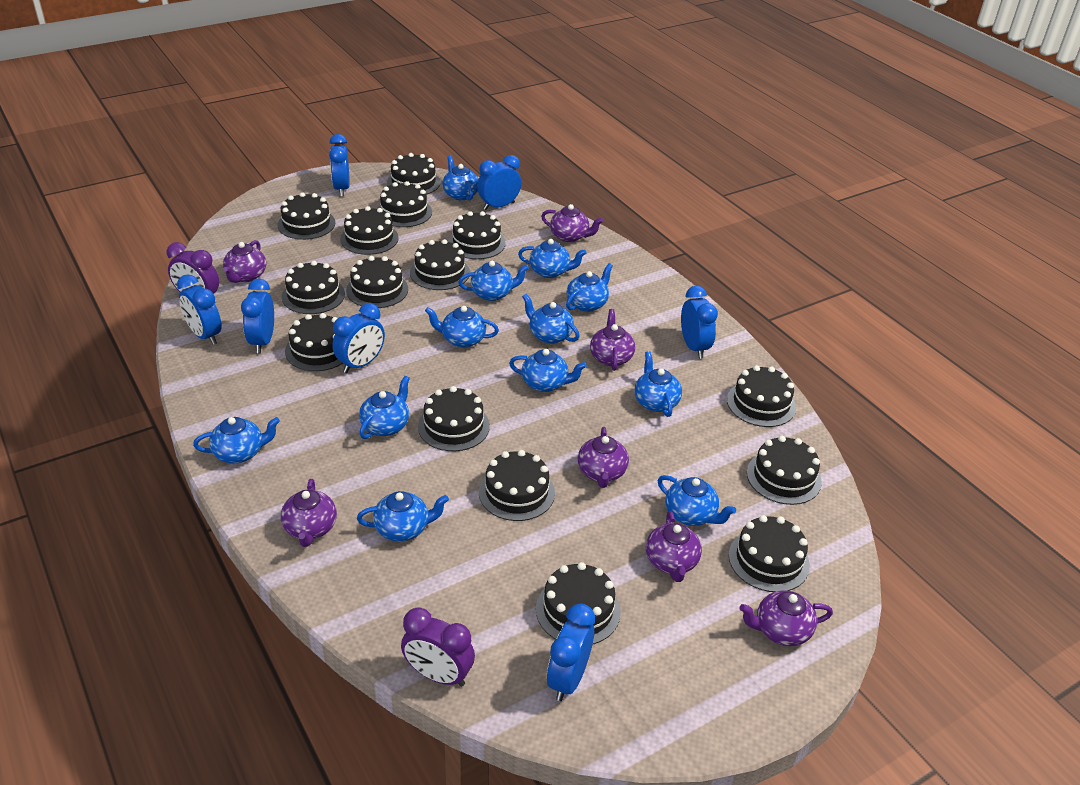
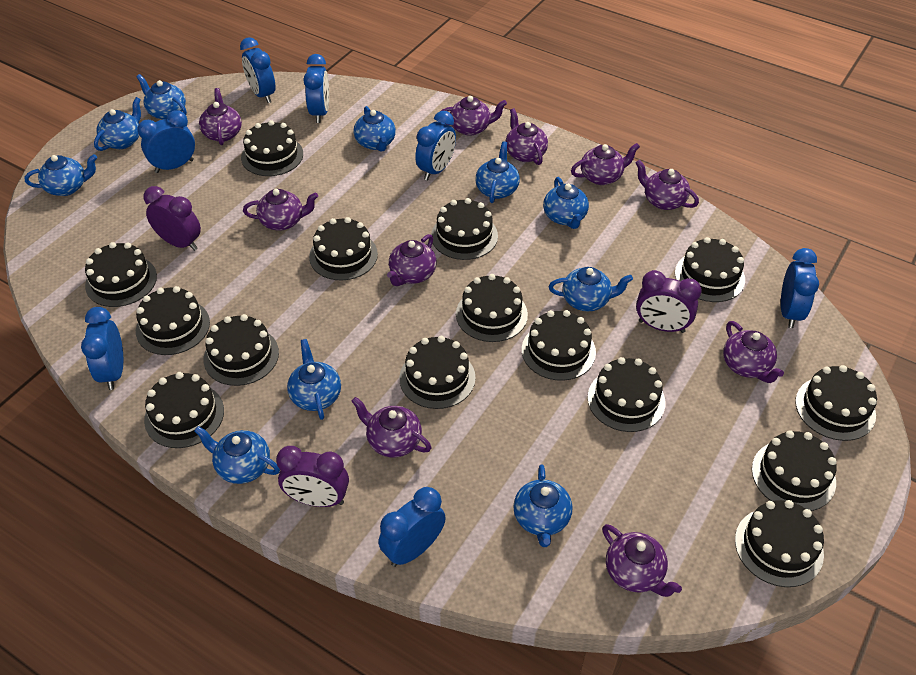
blue teapot: 12 -> 10
purple clock: 2 -> 3
purple teapot: 7 -> 10

